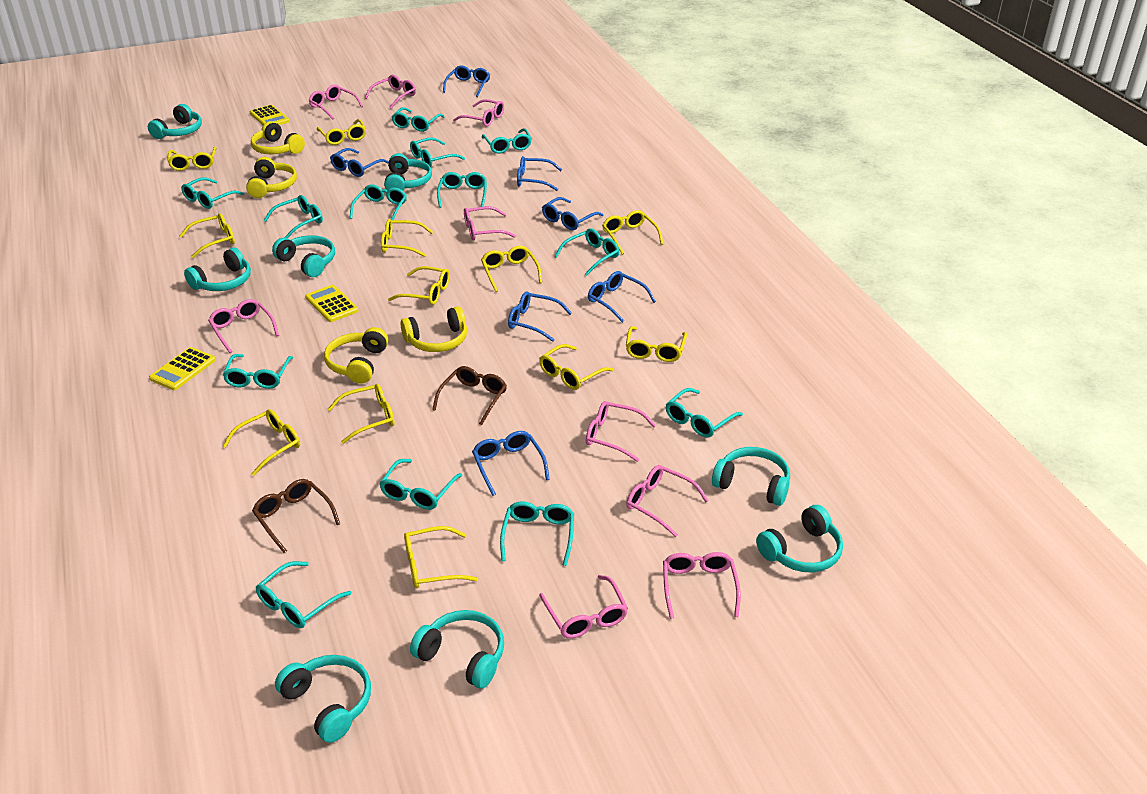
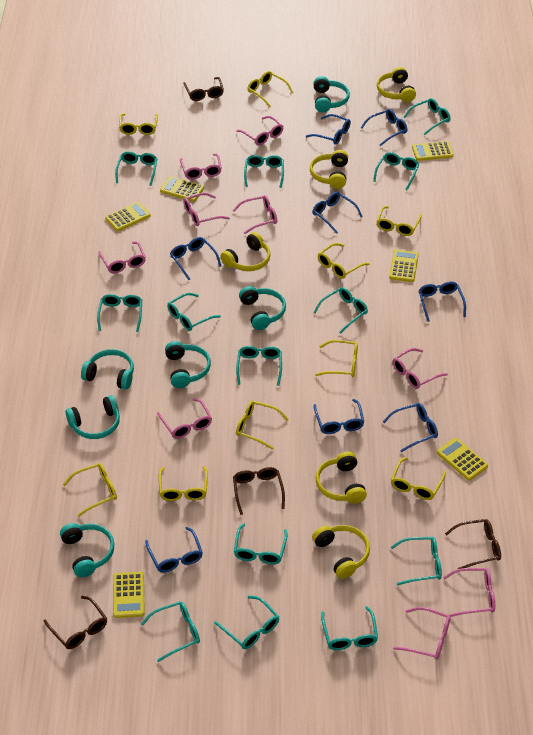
blue glasses: 7 -> 8
brown glasses: 2 -> 4
turquoise headphones: 8 -> 6
yellow calculator: 3 -> 6
yellow glasses: 12 -> 9
yellow headphones: 4 -> 5

